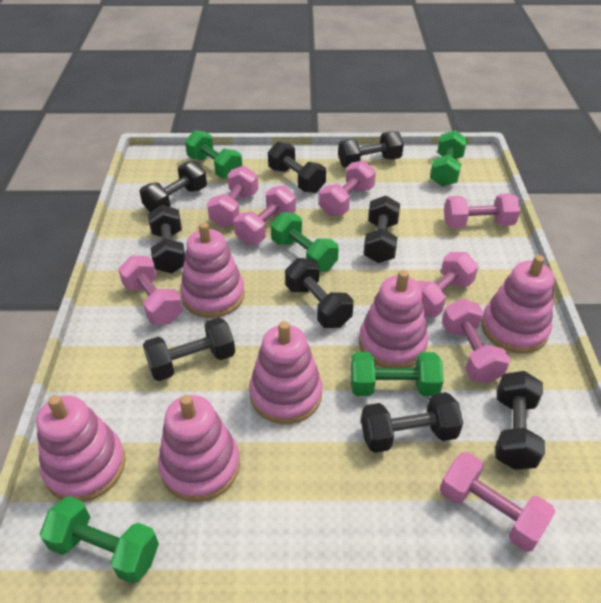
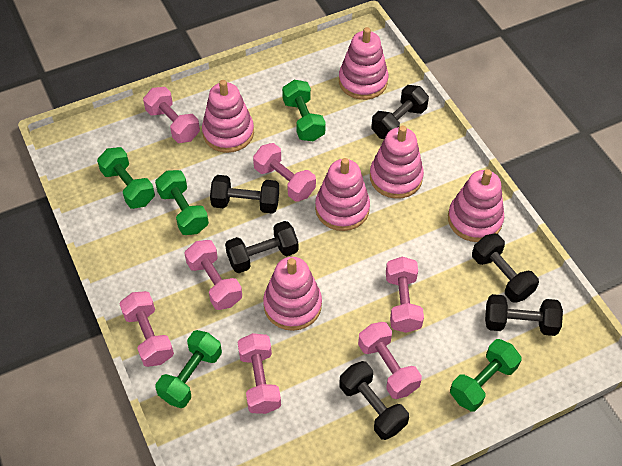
black dumbbell: 9 -> 6
pink dumbbell: 8 -> 7

